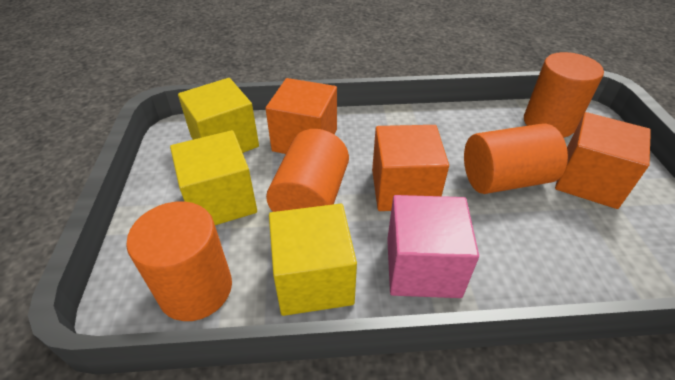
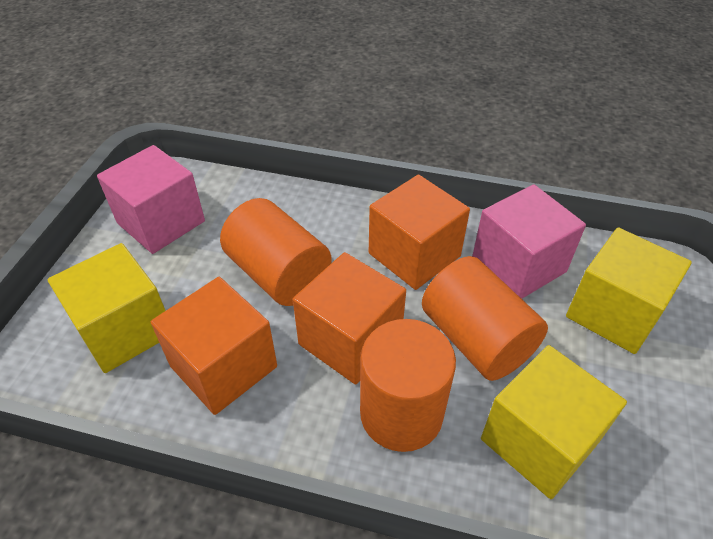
orange cylinder: 4 -> 3
pink cube: 1 -> 2

